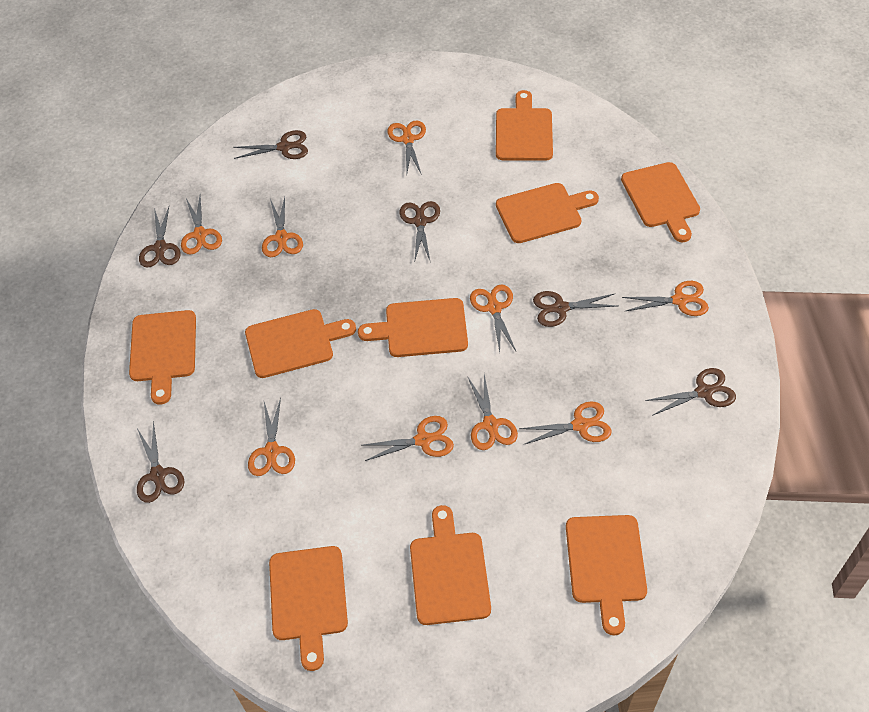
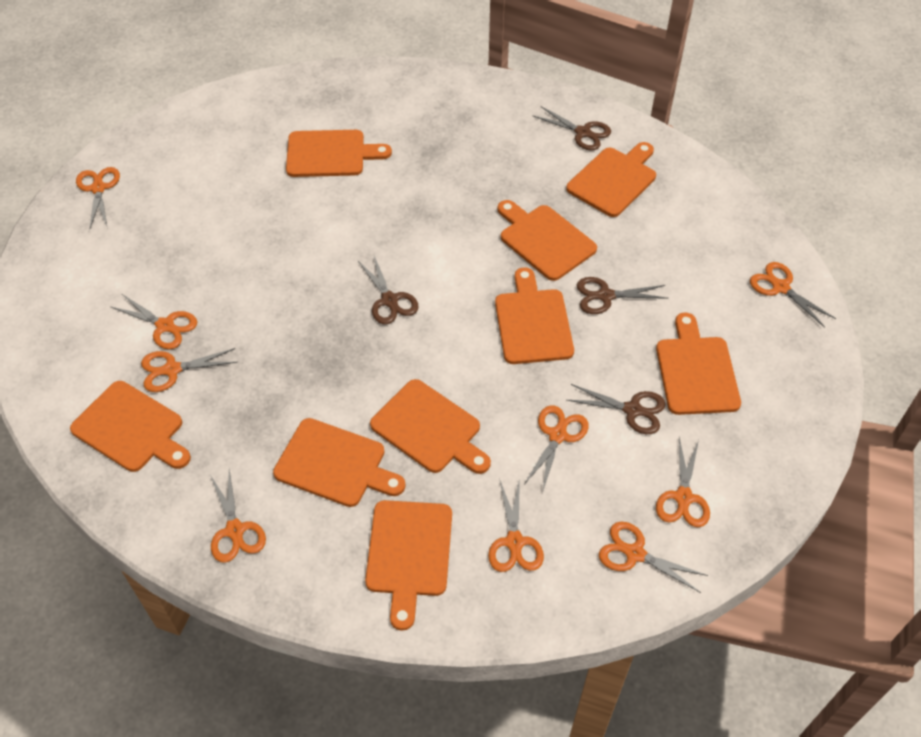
brown scissors: 6 -> 4

